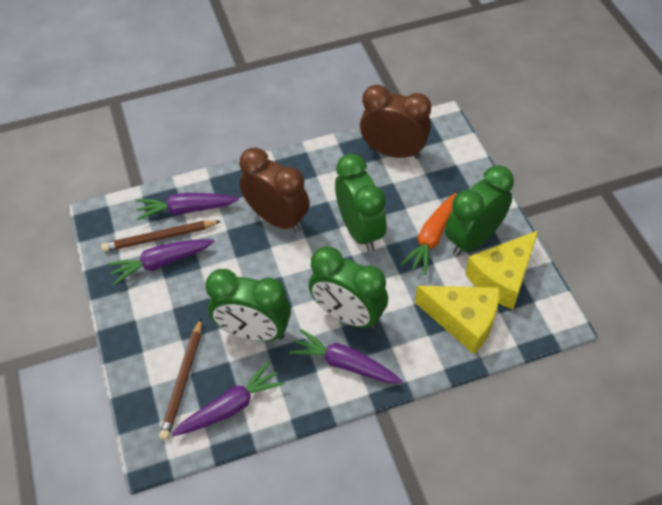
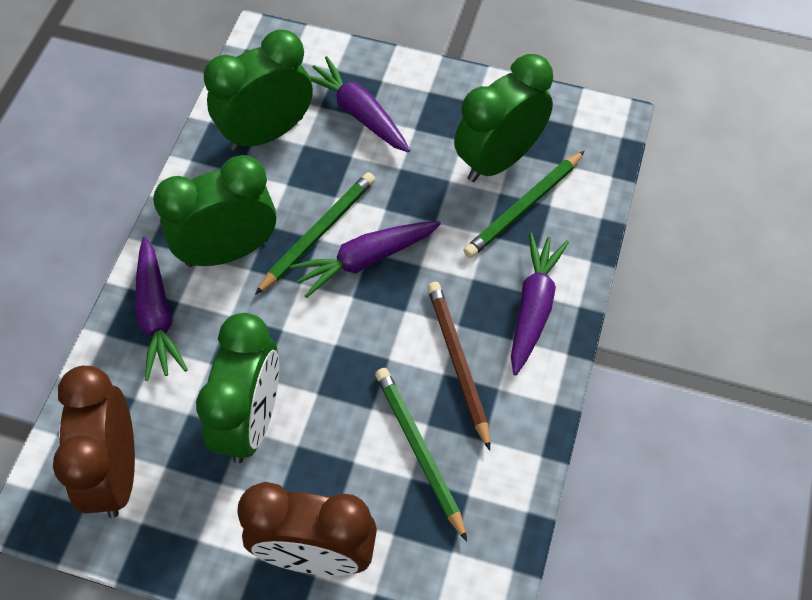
brown pencil: 2 -> 1
green pencil: 0 -> 3
orange carrot: 1 -> 0
yellow cheese: 2 -> 0

